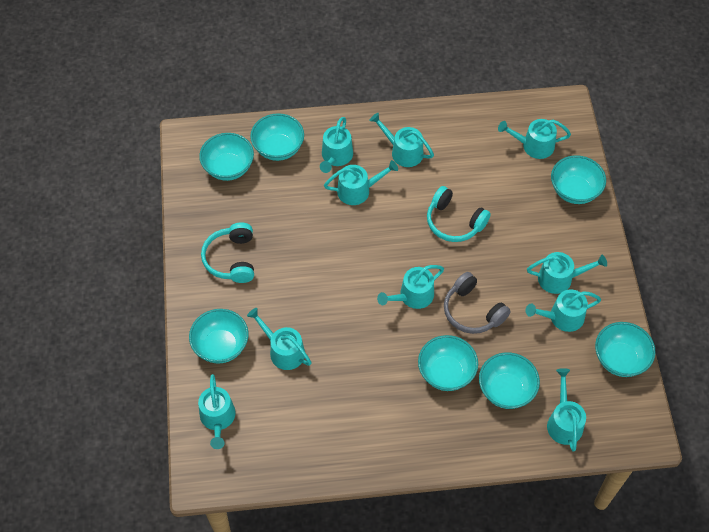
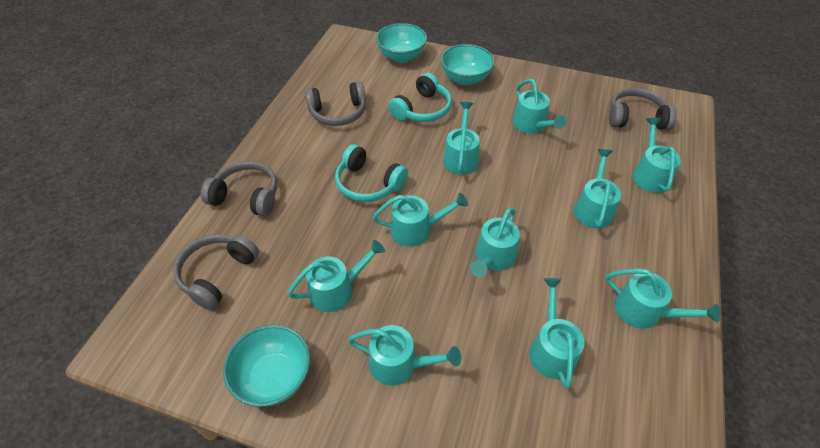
grey headphones: 1 -> 4
turquoise bowl: 7 -> 3

